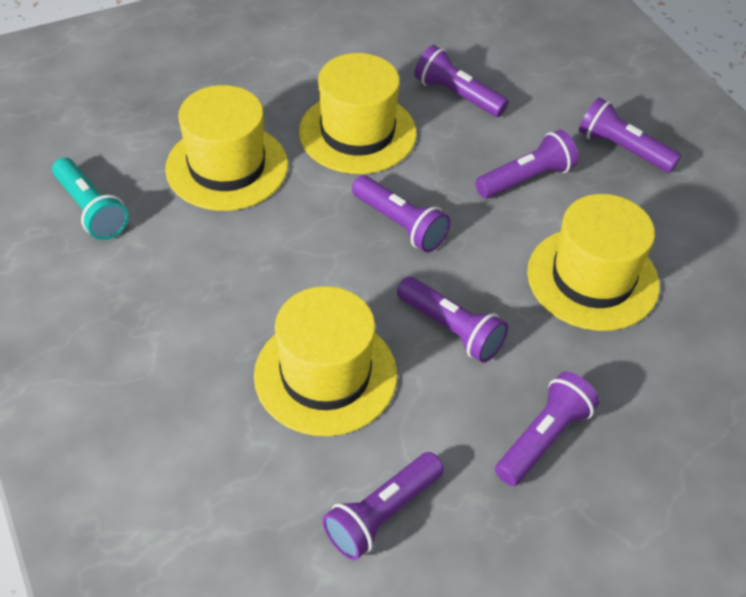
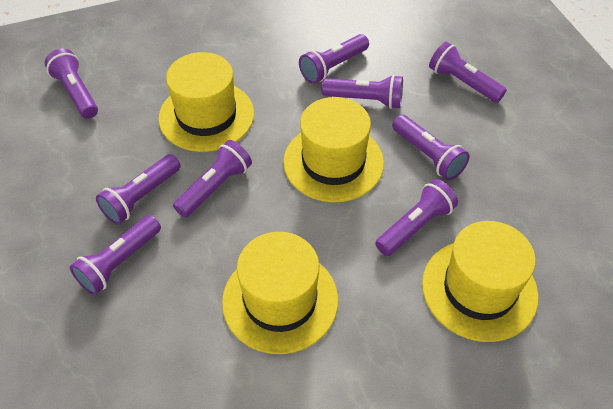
purple flashlight: 7 -> 9
turquoise flashlight: 1 -> 0

